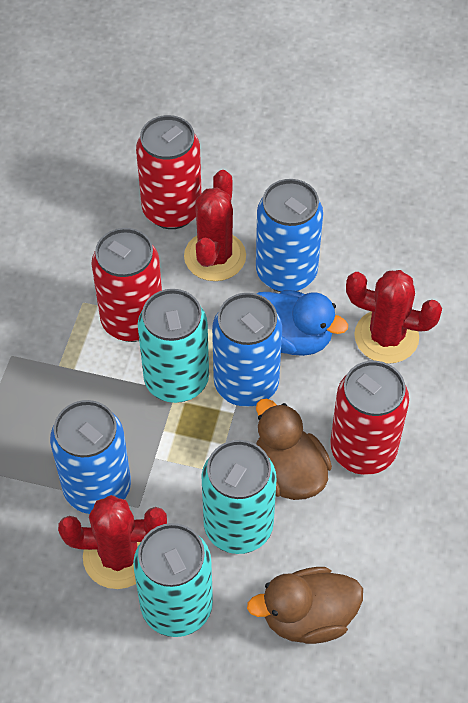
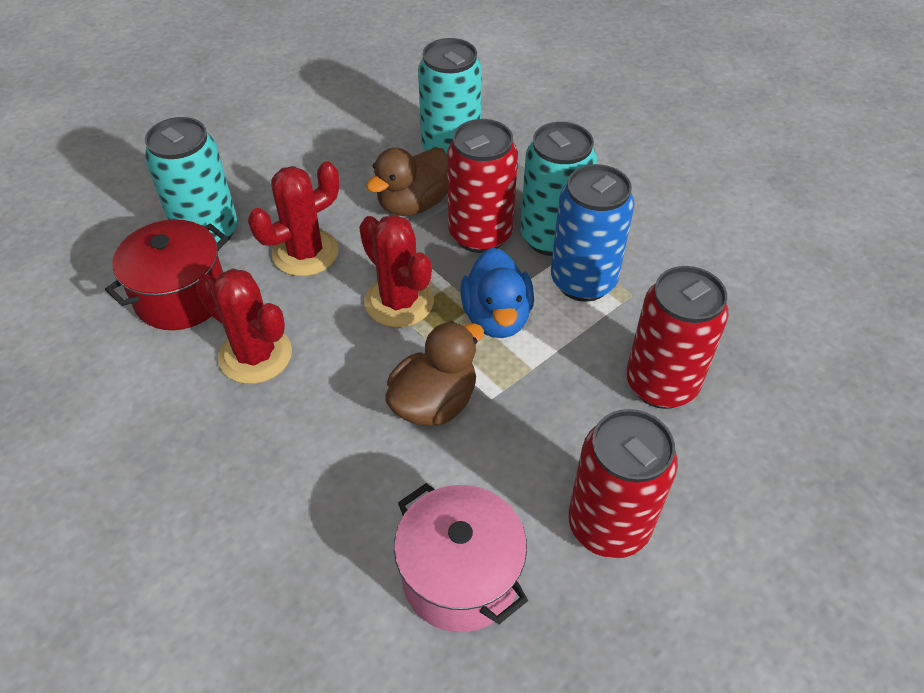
blue can: 3 -> 1
pink pot: 0 -> 1
red pot: 0 -> 1

